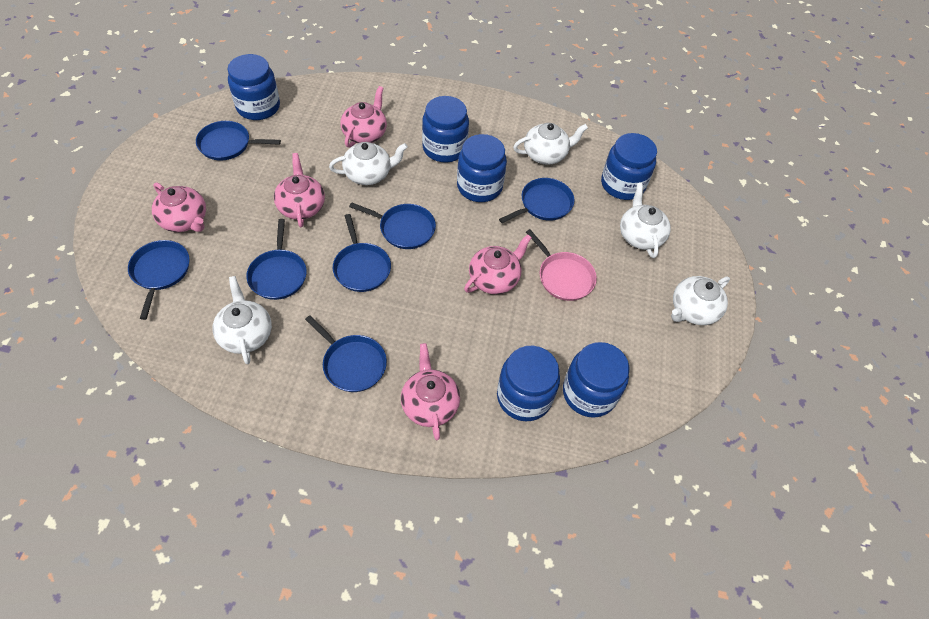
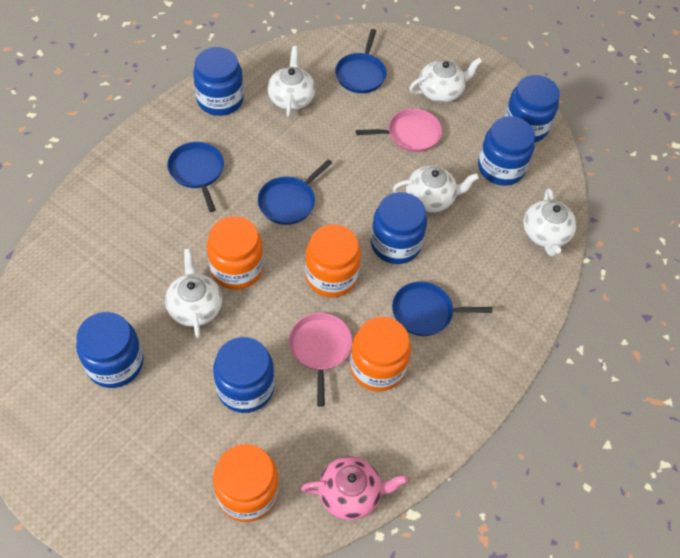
blue pan: 7 -> 4
orange jar: 0 -> 4
pink pan: 1 -> 2
pink teapot: 5 -> 1

